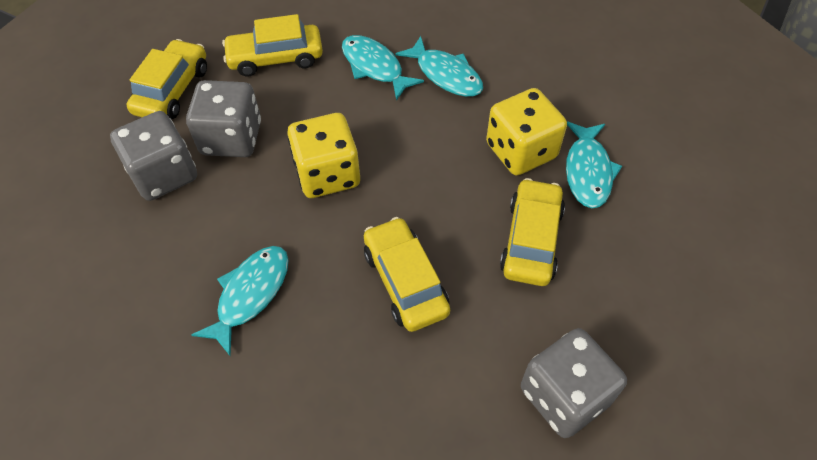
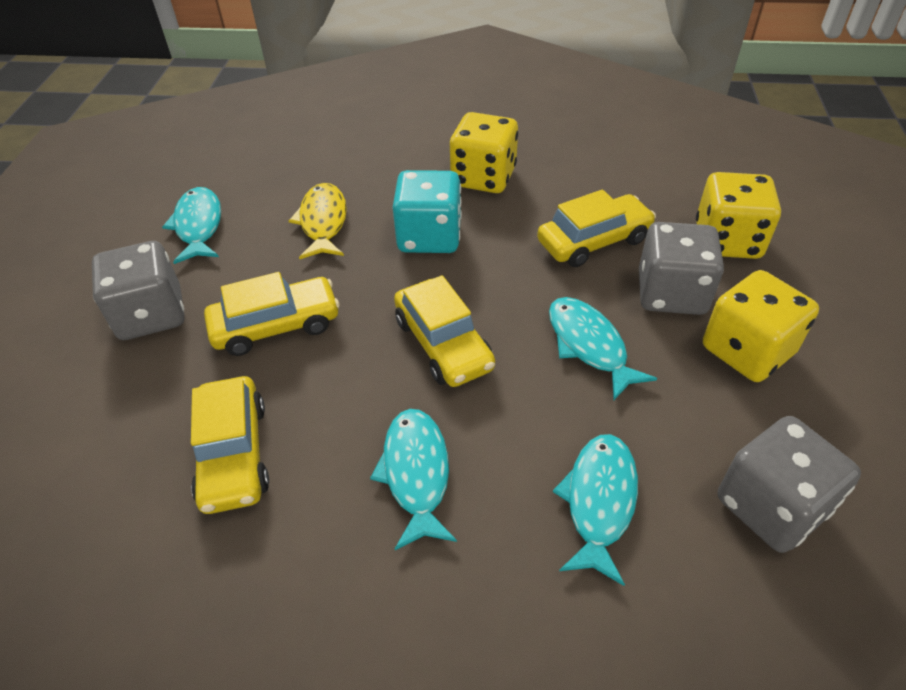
turquoise dice: 0 -> 1
yellow dice: 2 -> 3
yellow fish: 0 -> 1

